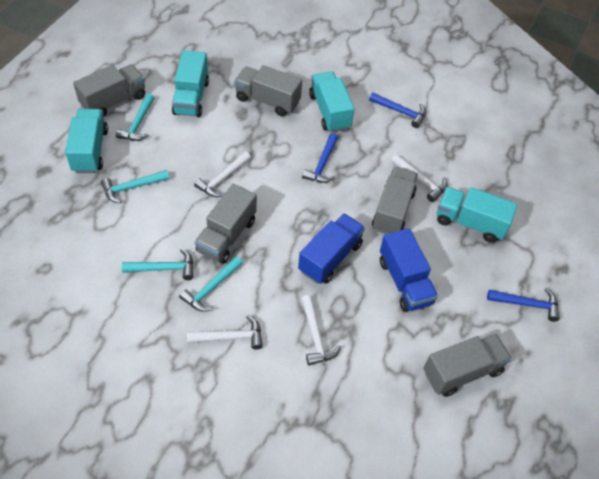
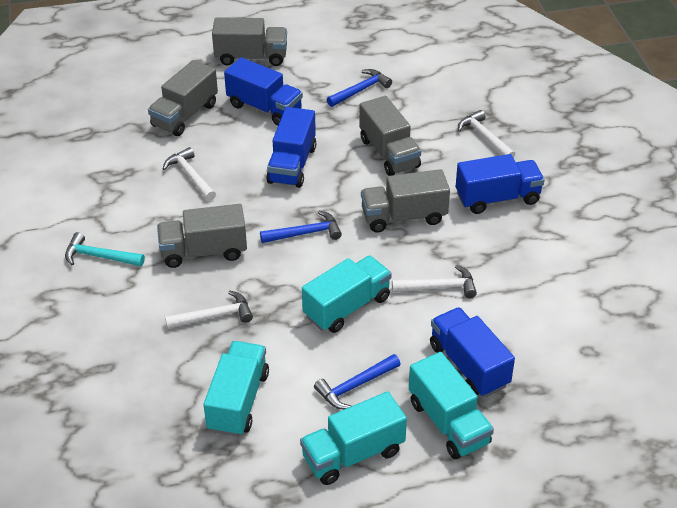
blue truck: 2 -> 4
turquoise hammer: 4 -> 1

